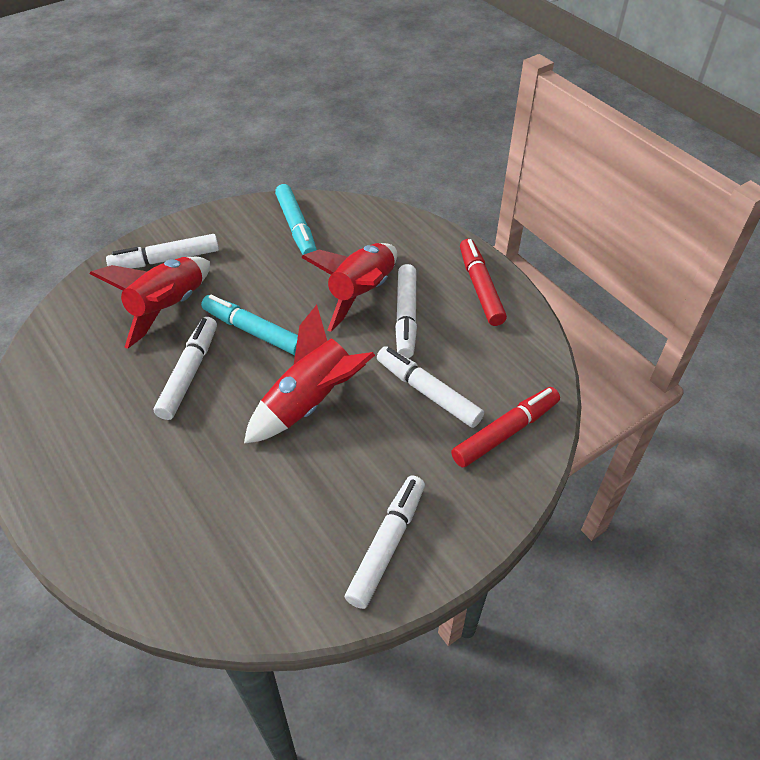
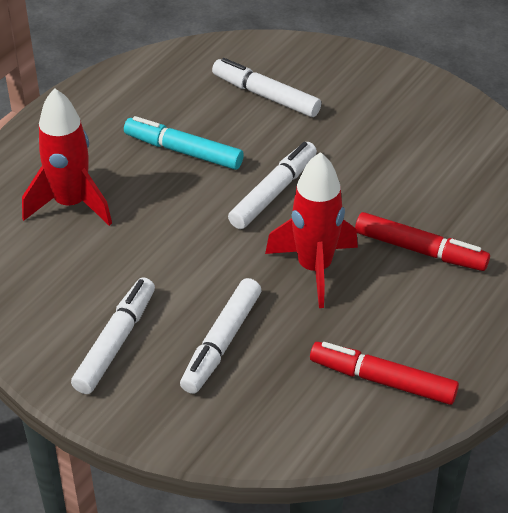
red rocket: 3 -> 2
turquoise marker: 2 -> 1
white marker: 5 -> 4

